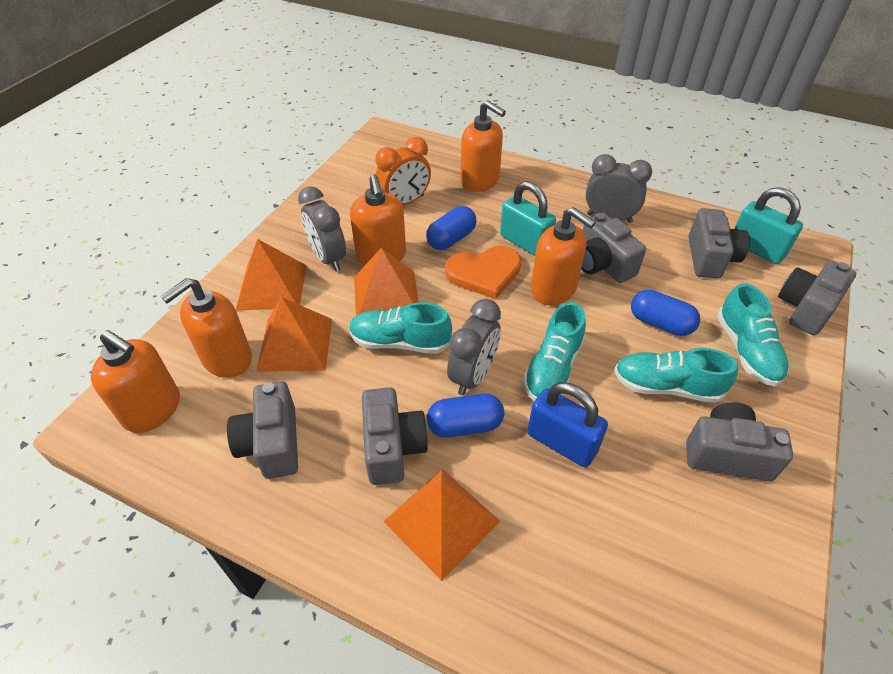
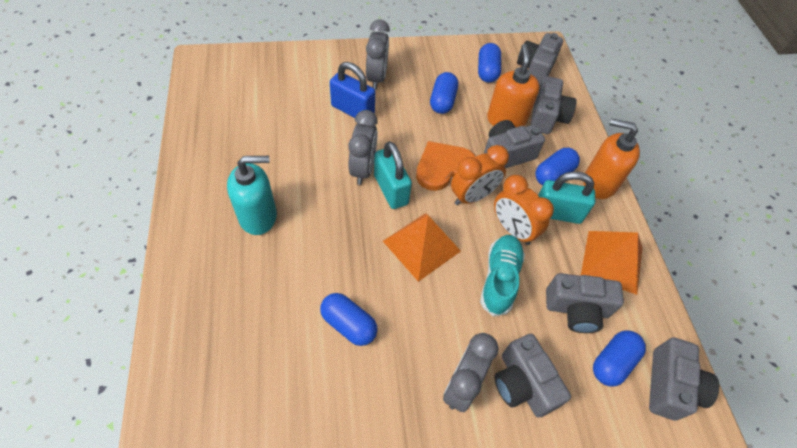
blue capsule: 3 -> 5
orange clock: 1 -> 2
orange pyramid: 4 -> 2
orange soap dispenser: 5 -> 2
turquoise shoe: 4 -> 1
turquoise soap dispenser: 0 -> 1

